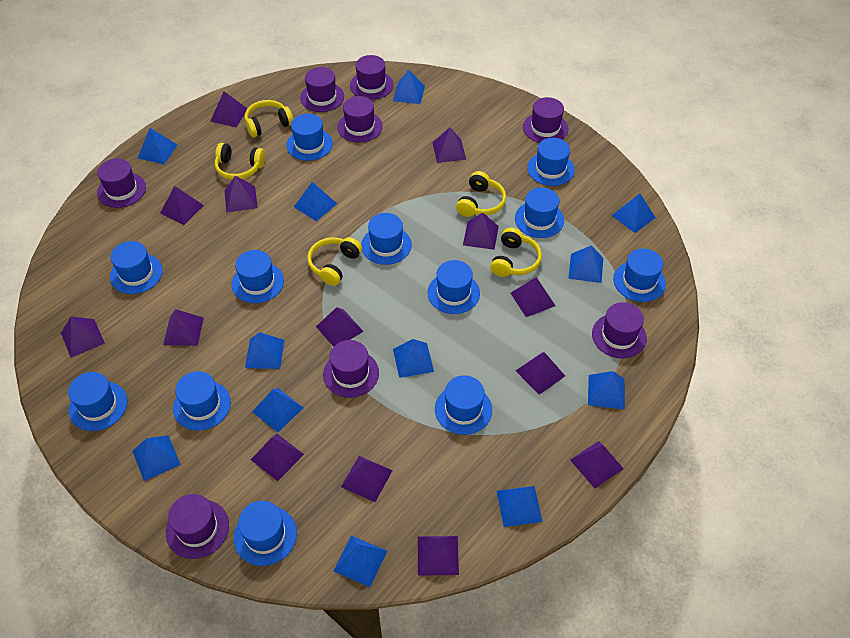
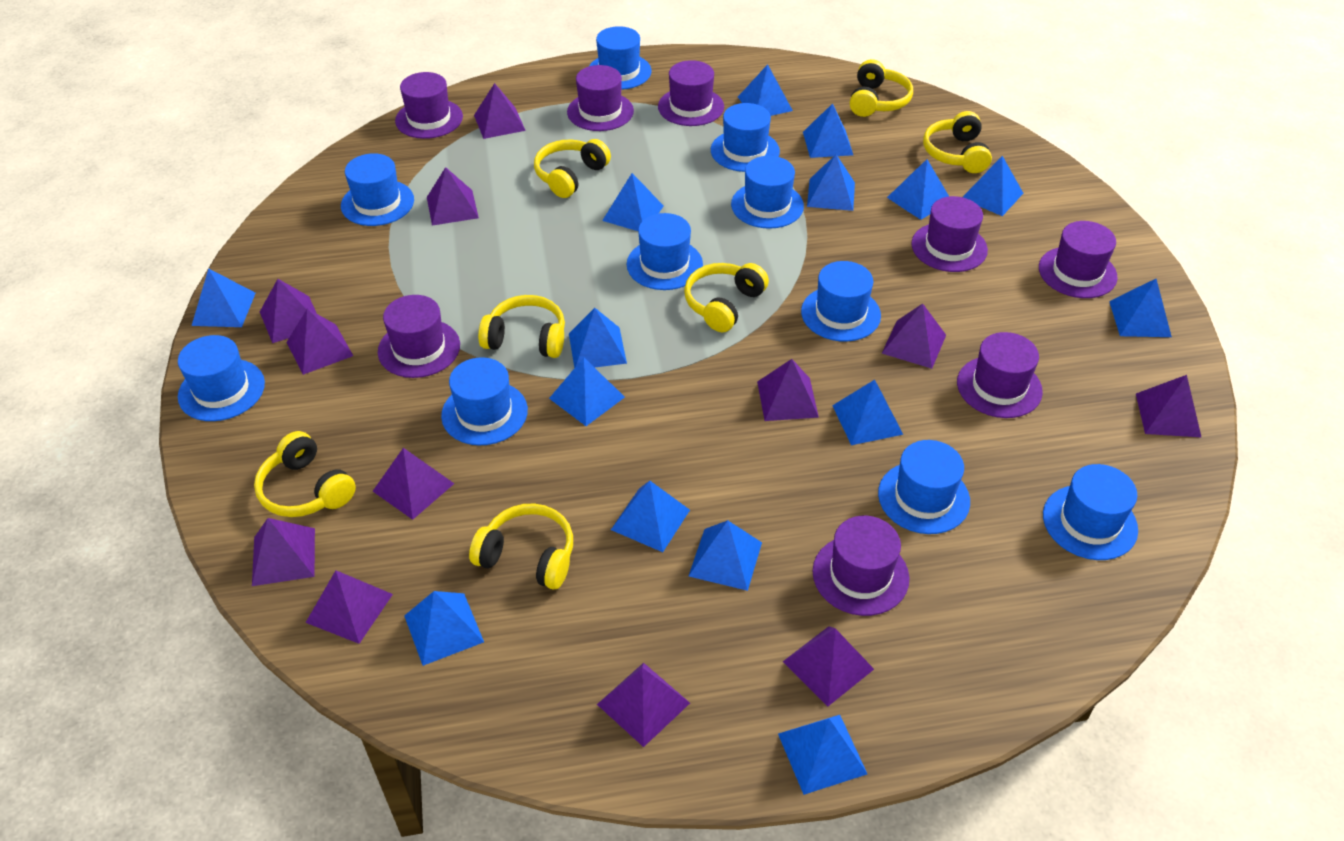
blue hat: 12 -> 10
blue pyramid: 12 -> 15
purple pyramid: 14 -> 12
yellow headphones: 5 -> 7

